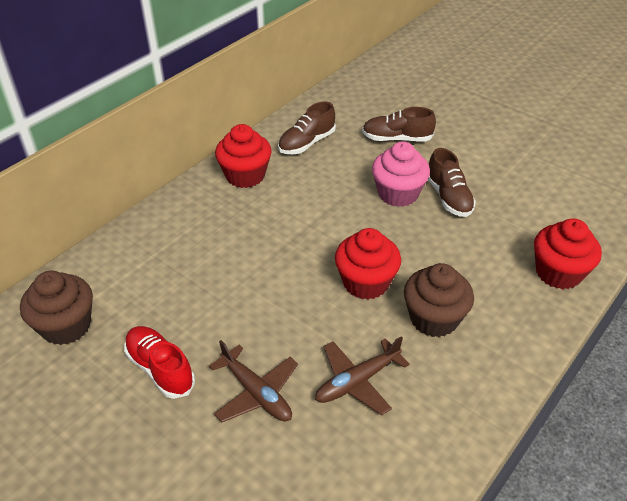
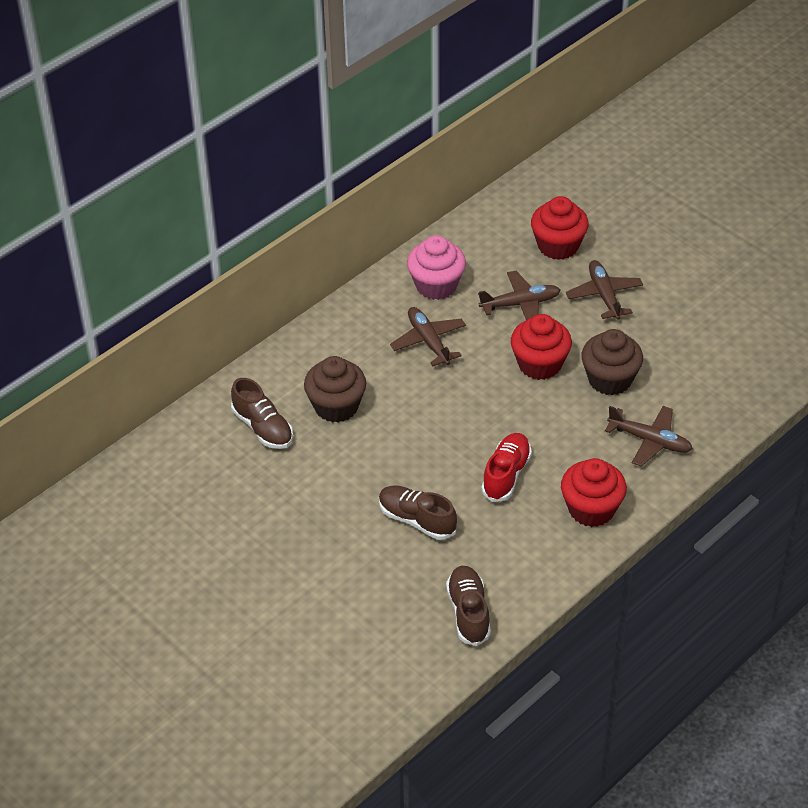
brown plane: 2 -> 4

